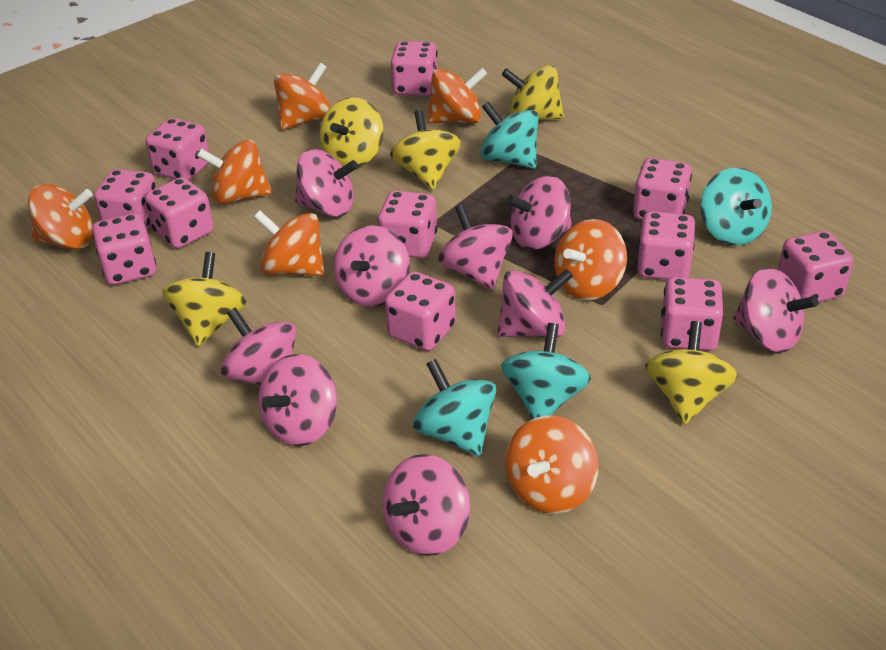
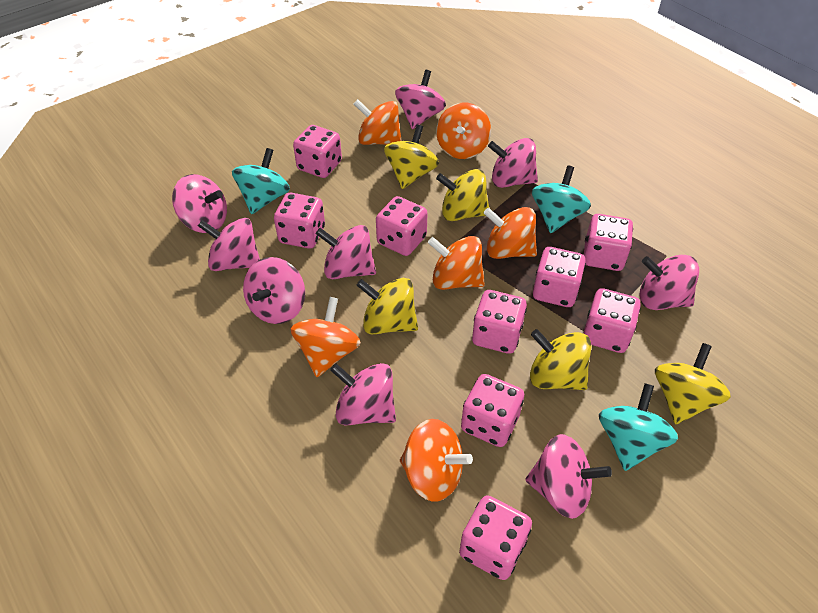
orange spinning top: 7 -> 6
pink dice: 11 -> 9
turquoise spinning top: 4 -> 3

